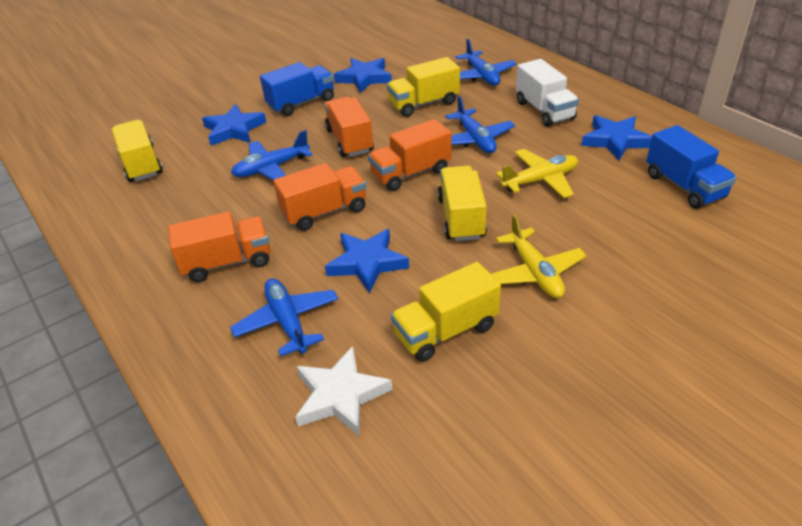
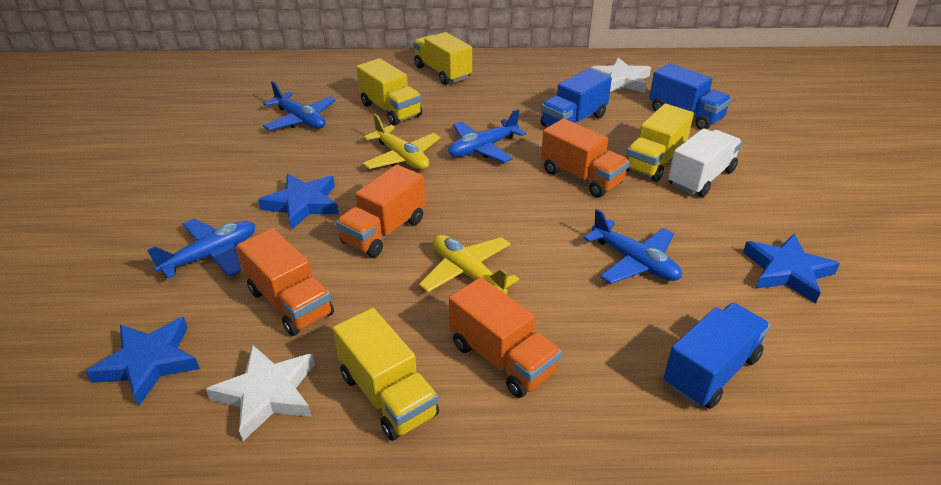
blue star: 4 -> 3
blue truck: 2 -> 3
white star: 1 -> 2

